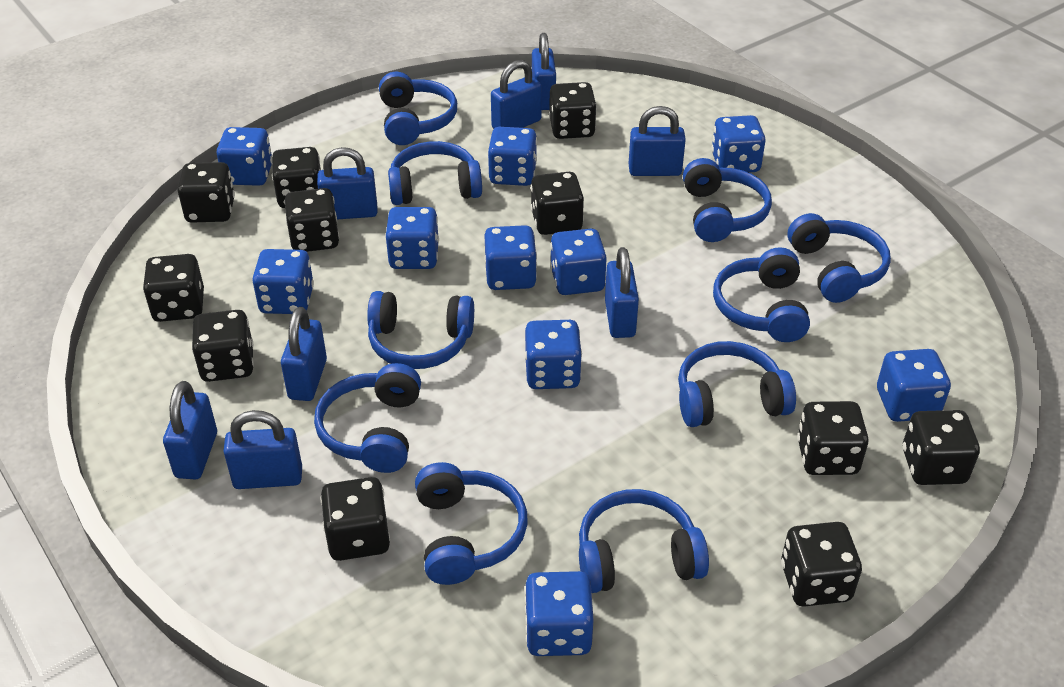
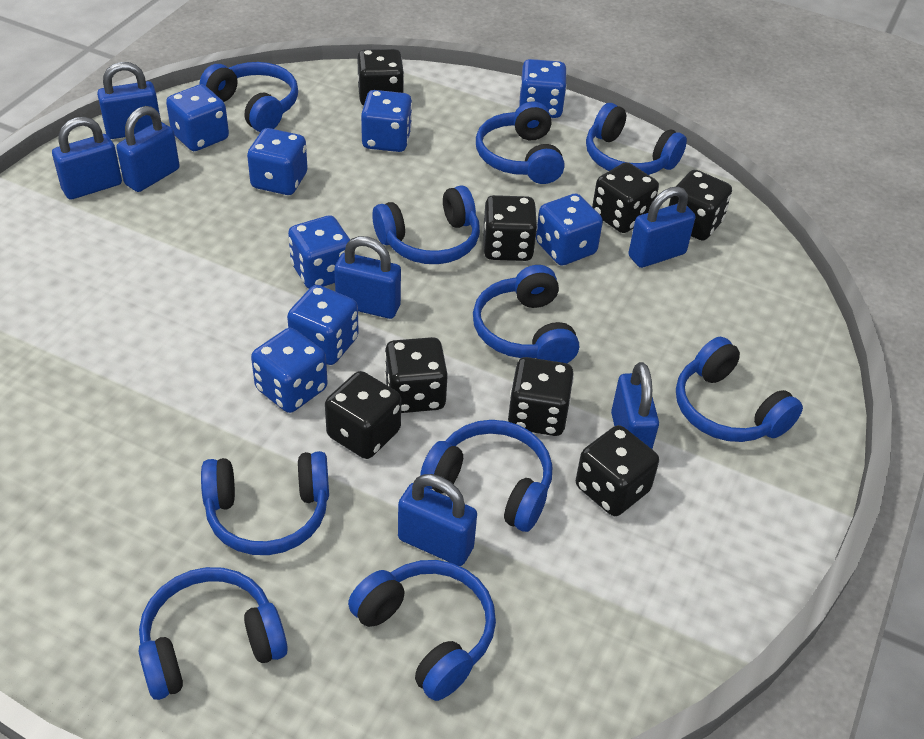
black dice: 11 -> 8
blue dice: 10 -> 8
blue padlock: 8 -> 7

